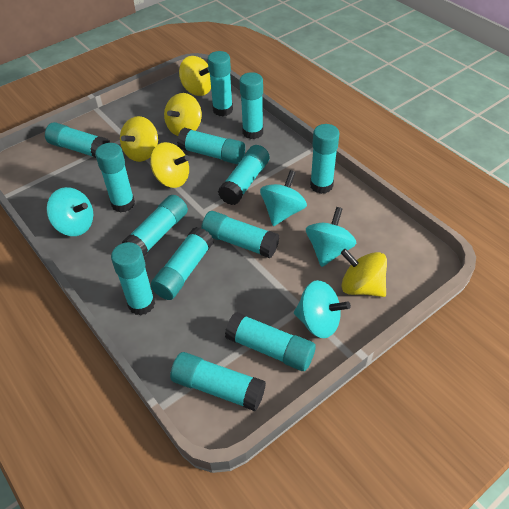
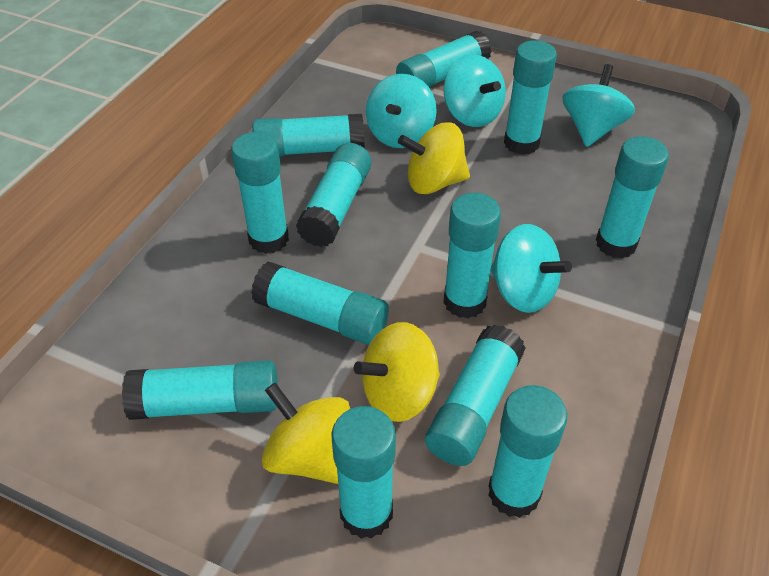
turquoise glue stick: 13 -> 12
yellow spinning top: 5 -> 3

